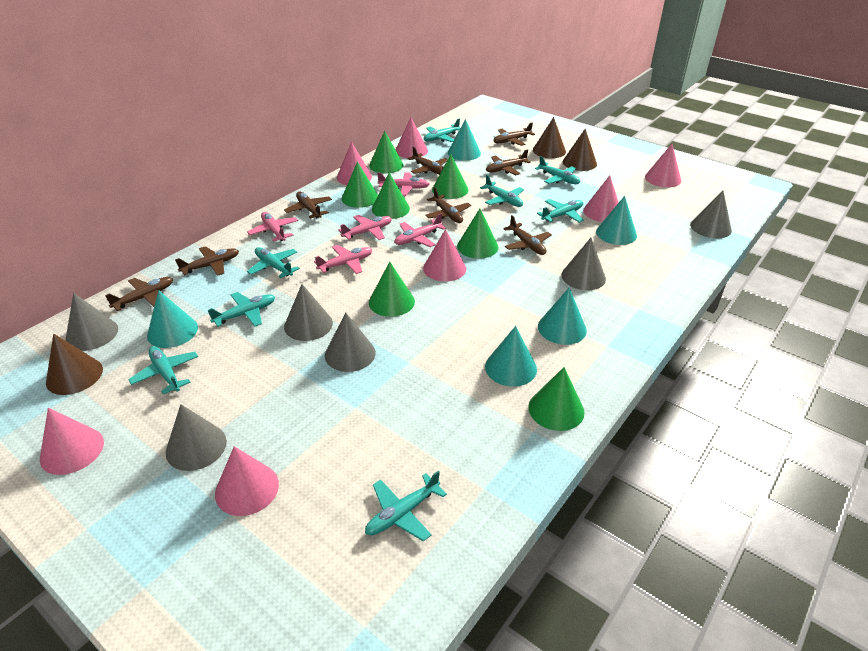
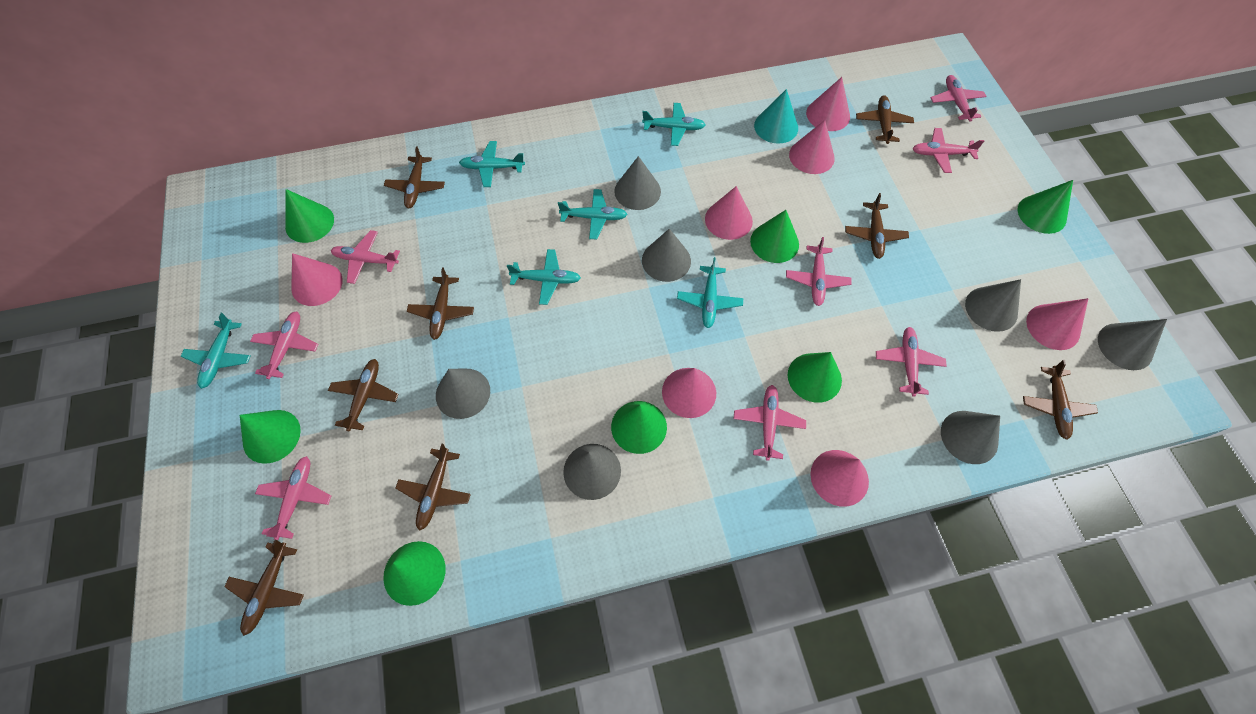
brown cone: 3 -> 0
grey cone: 6 -> 7
pink plane: 5 -> 8
turquoise cone: 5 -> 1
turquoise plane: 8 -> 6

